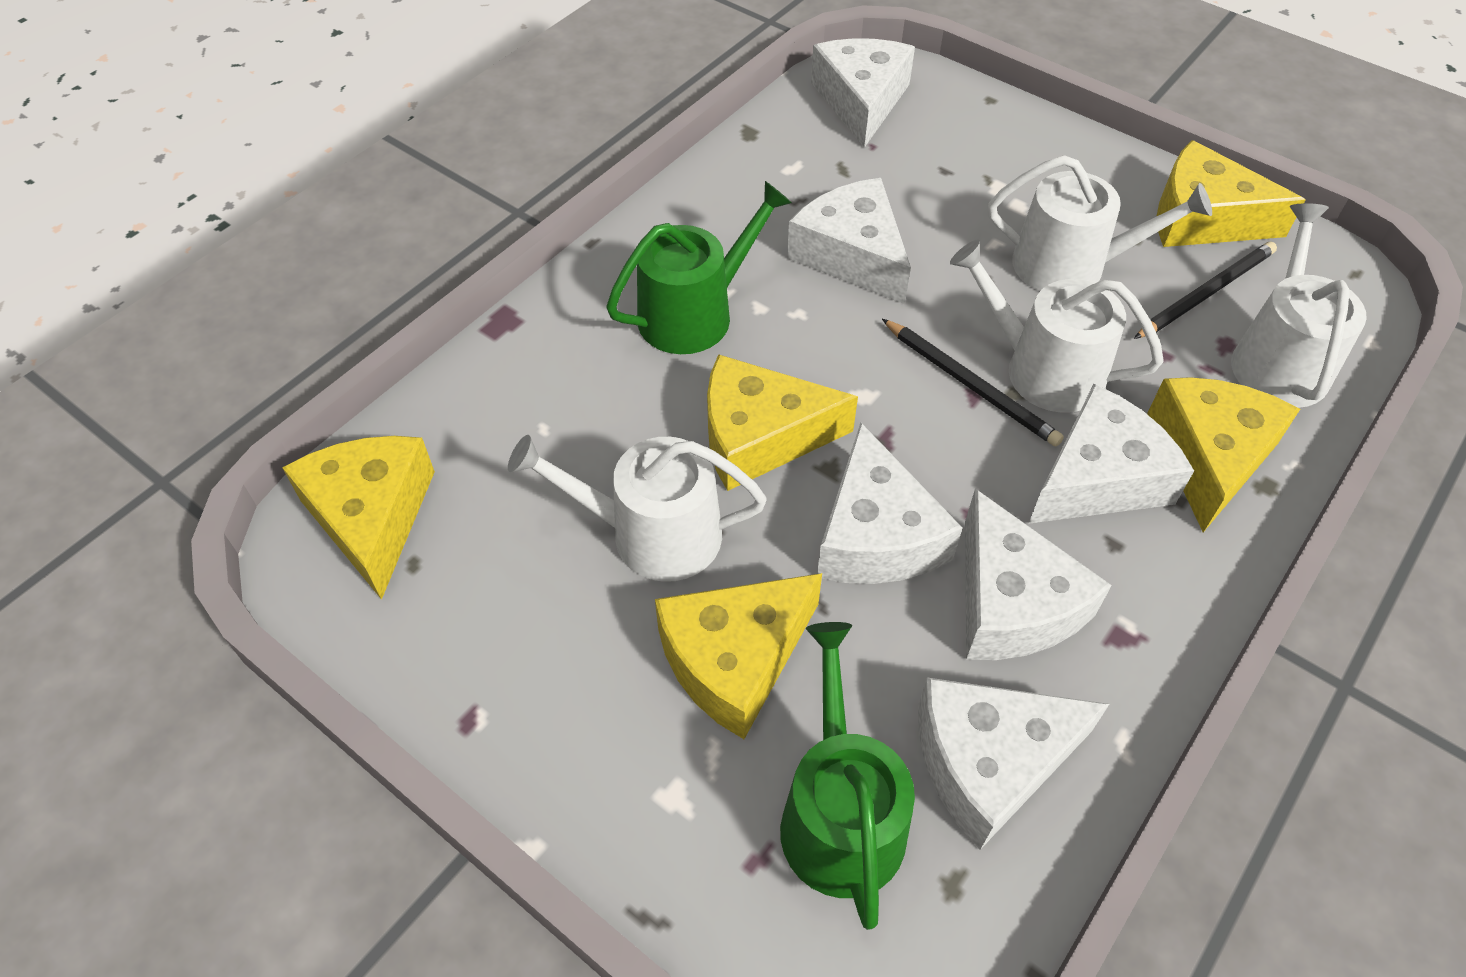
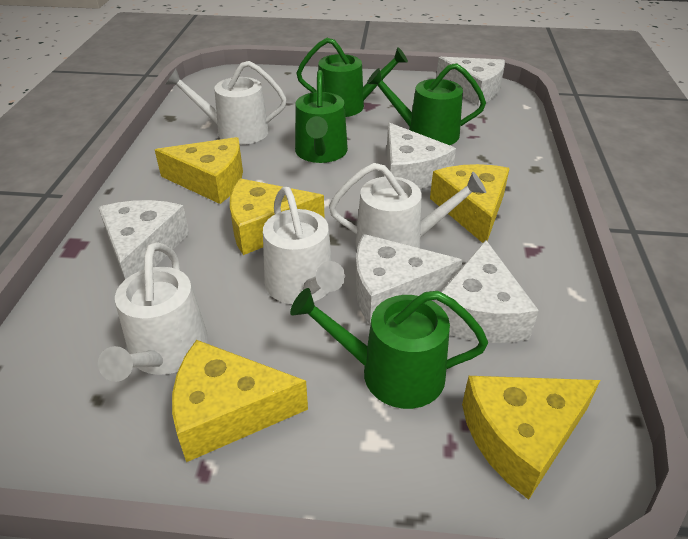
black pencil: 2 -> 0
green watering can: 2 -> 4
white cheese: 6 -> 5

